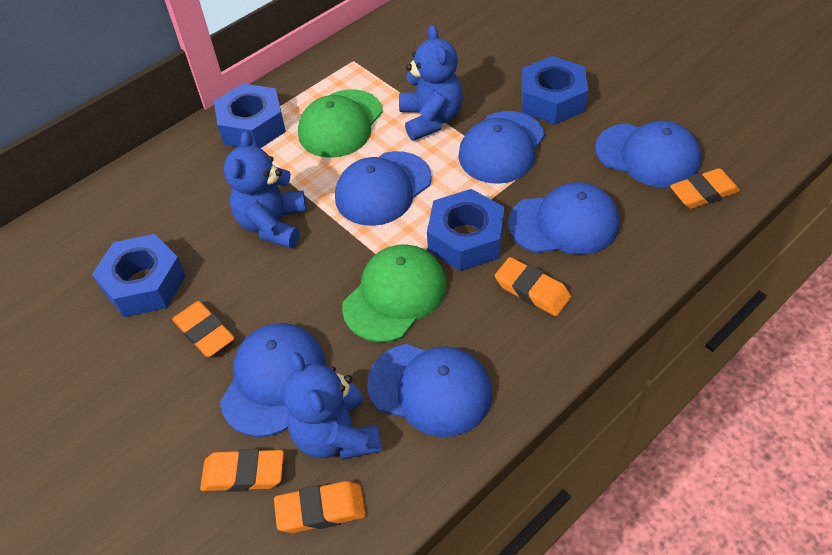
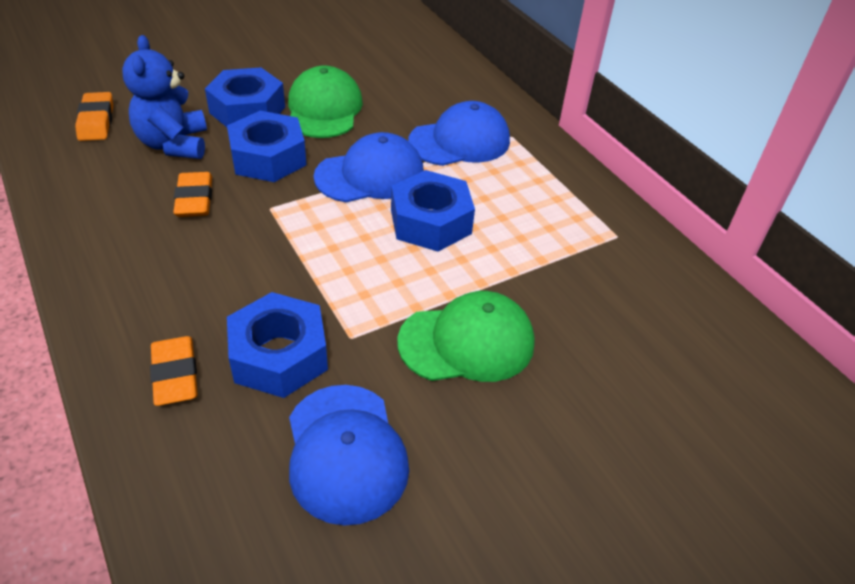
blue cap: 6 -> 3
blue teddy bear: 3 -> 1
orange eraser: 5 -> 3

